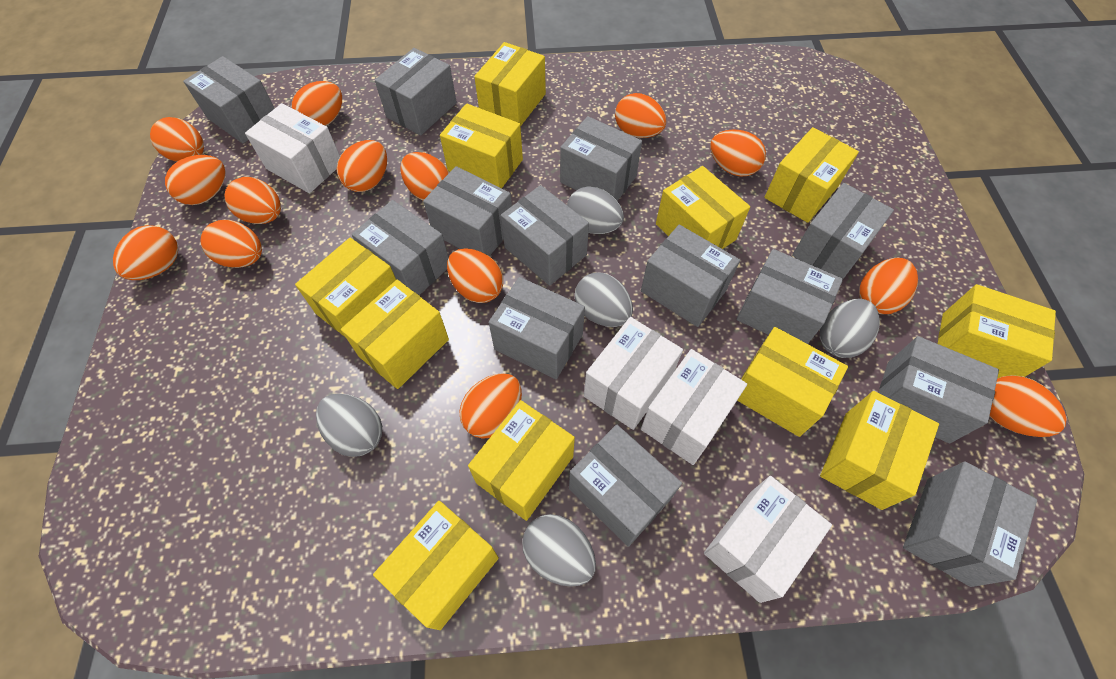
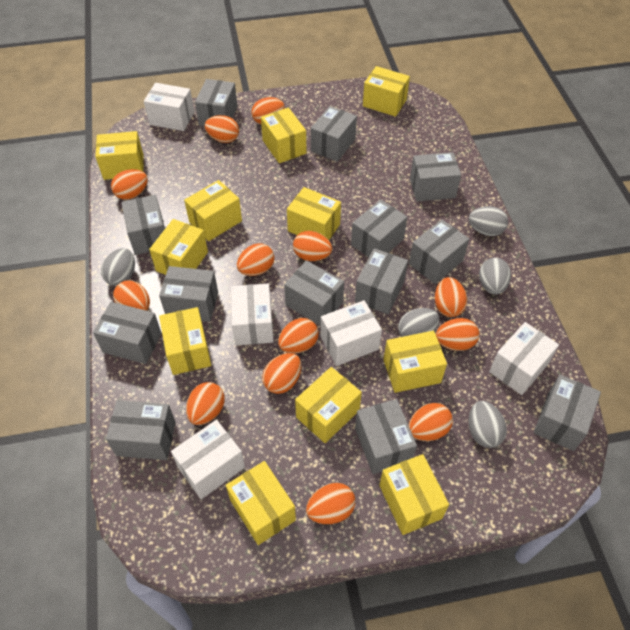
orange egg: 14 -> 13
white box: 4 -> 5

